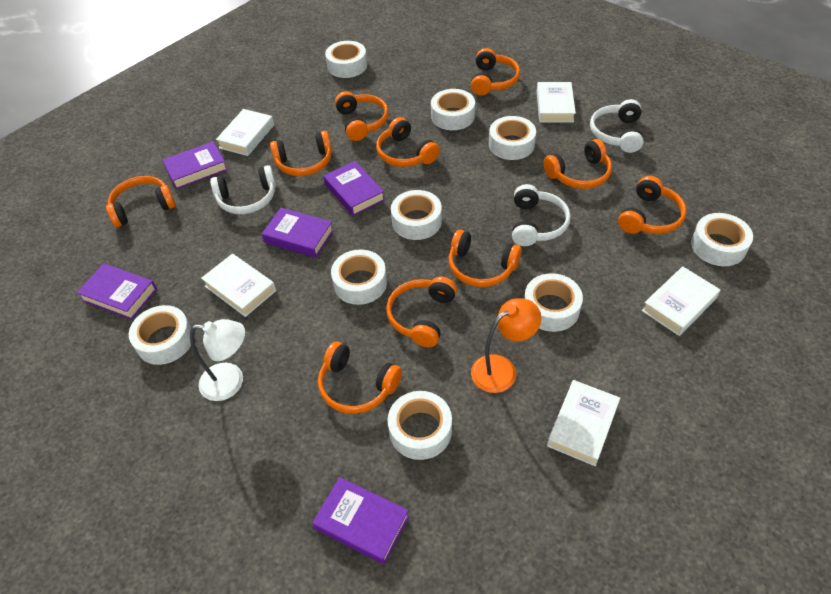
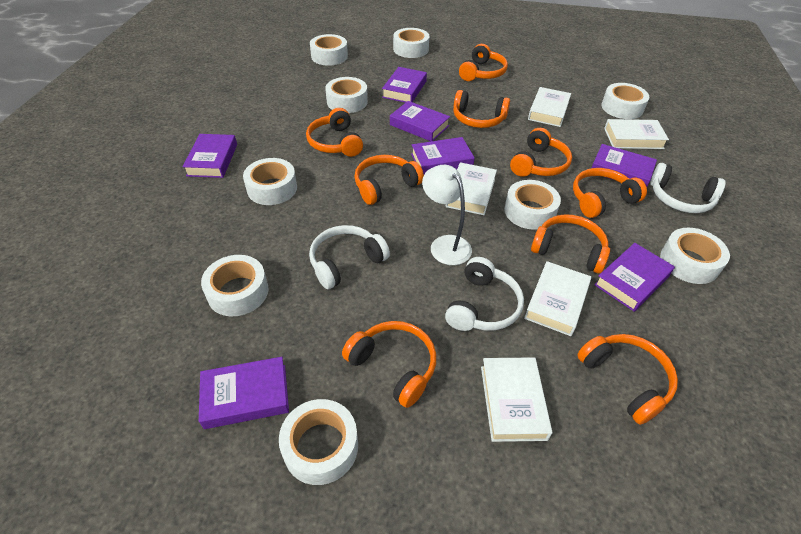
orange headphones: 10 -> 9
orange lamp: 1 -> 0
purple book: 5 -> 7

